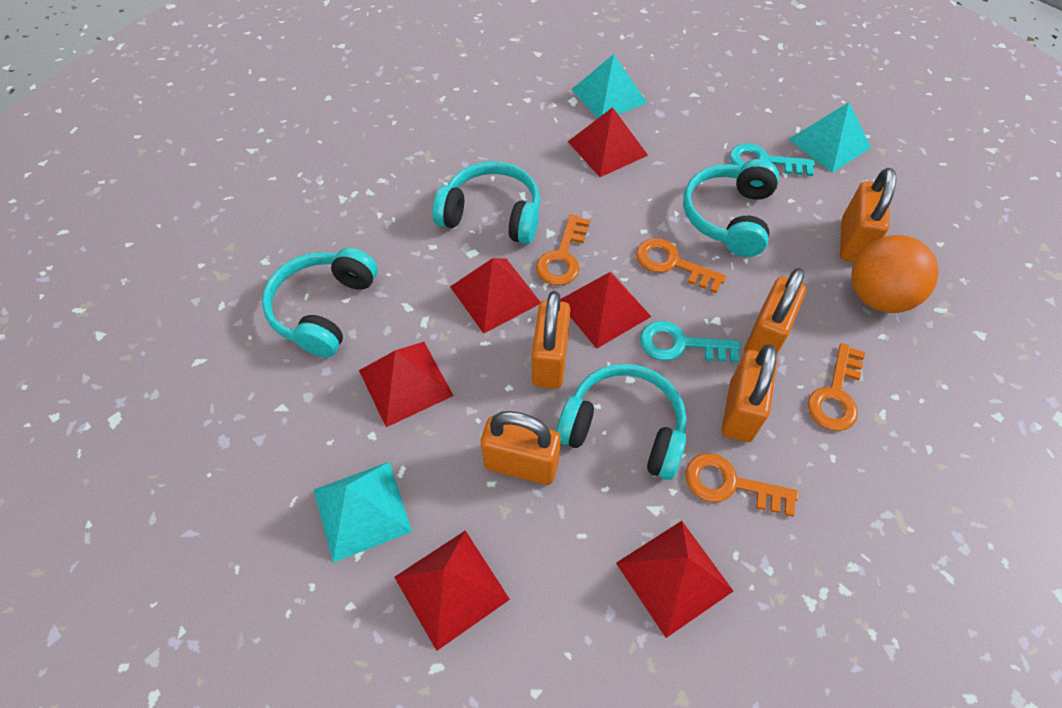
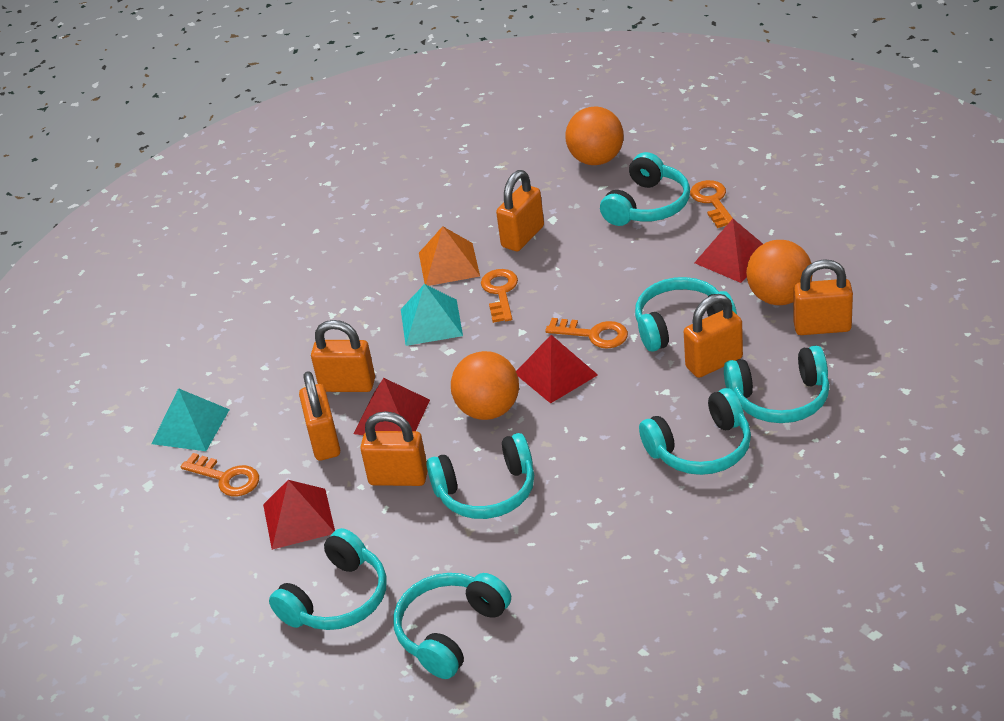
orange ball: 1 -> 3
orange padlock: 5 -> 6
orange pyramid: 0 -> 1
red pyramid: 6 -> 4
turquoise headphones: 4 -> 7
turquoise key: 2 -> 0
turquoise pyramid: 3 -> 2

